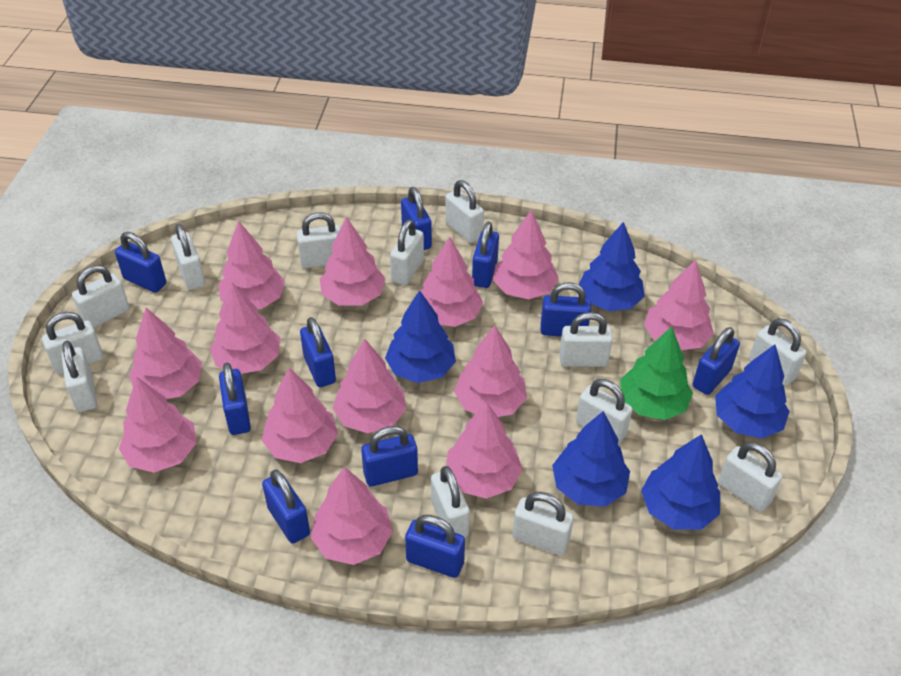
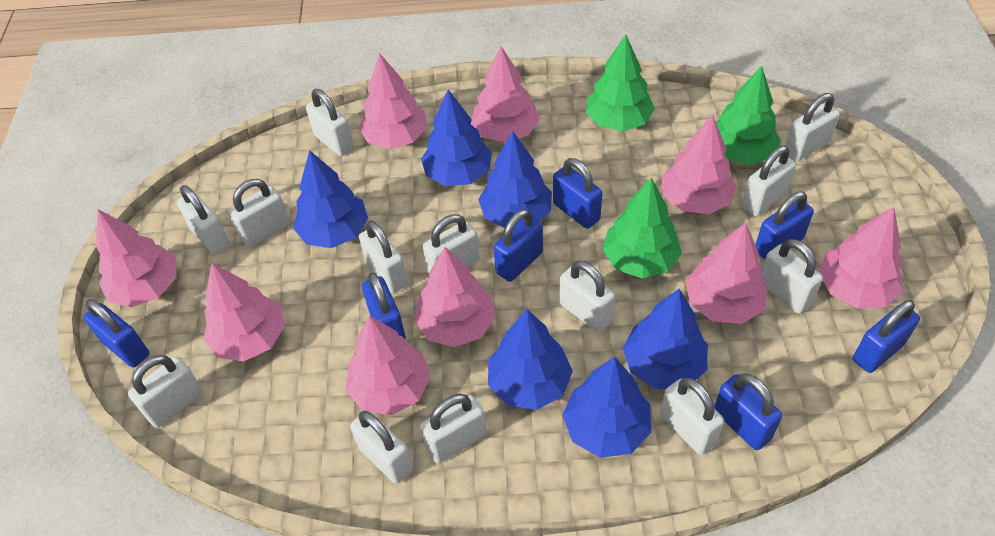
blue padlock: 10 -> 7
blue tree: 5 -> 6
green tree: 1 -> 3
pink tree: 13 -> 9

